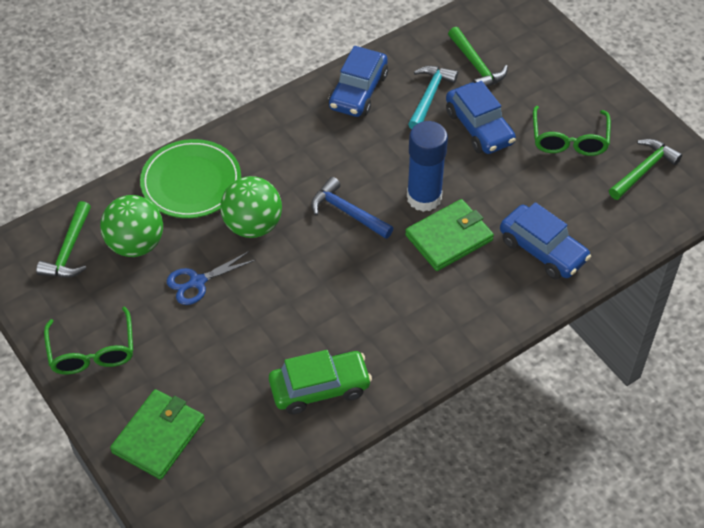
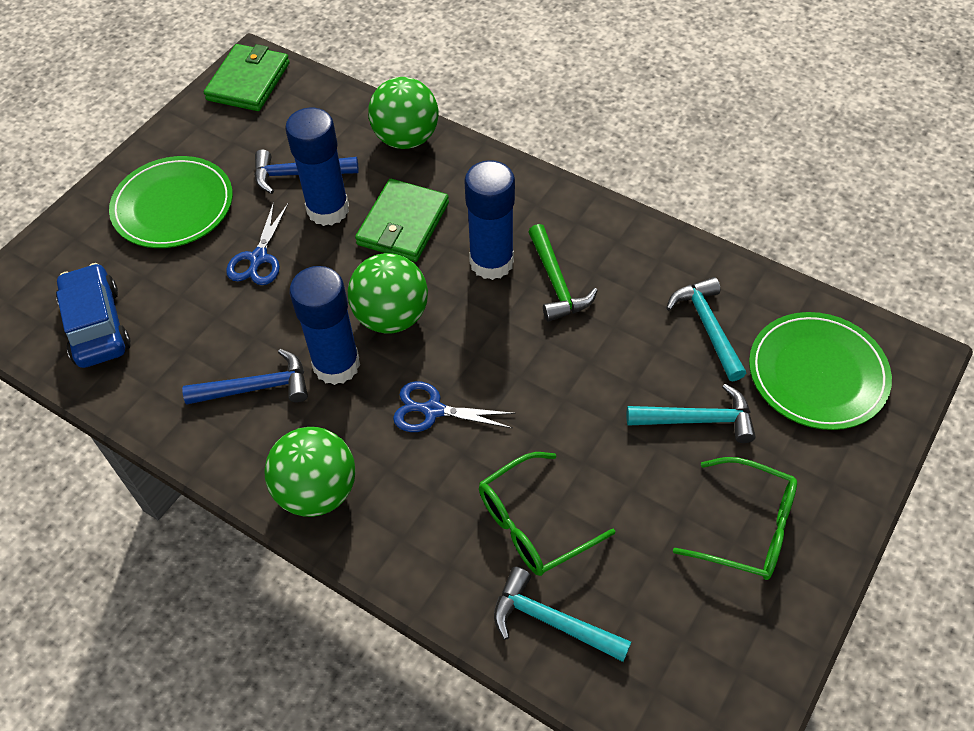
blue car: 3 -> 1
blue glue stick: 1 -> 3
blue hammer: 1 -> 2
blue scissors: 1 -> 2
green ball: 2 -> 3
green car: 1 -> 0
green hammer: 3 -> 1
green plate: 1 -> 2
turquoise hammer: 1 -> 3

